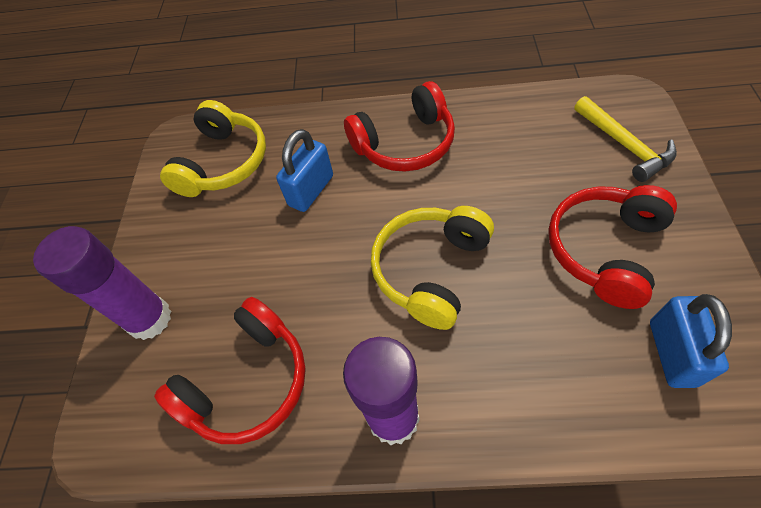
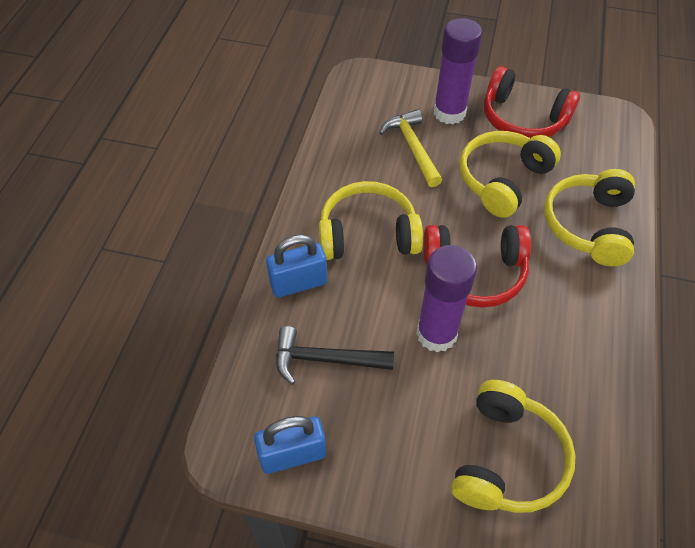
black hammer: 0 -> 1
red headphones: 3 -> 2
yellow headphones: 2 -> 4

